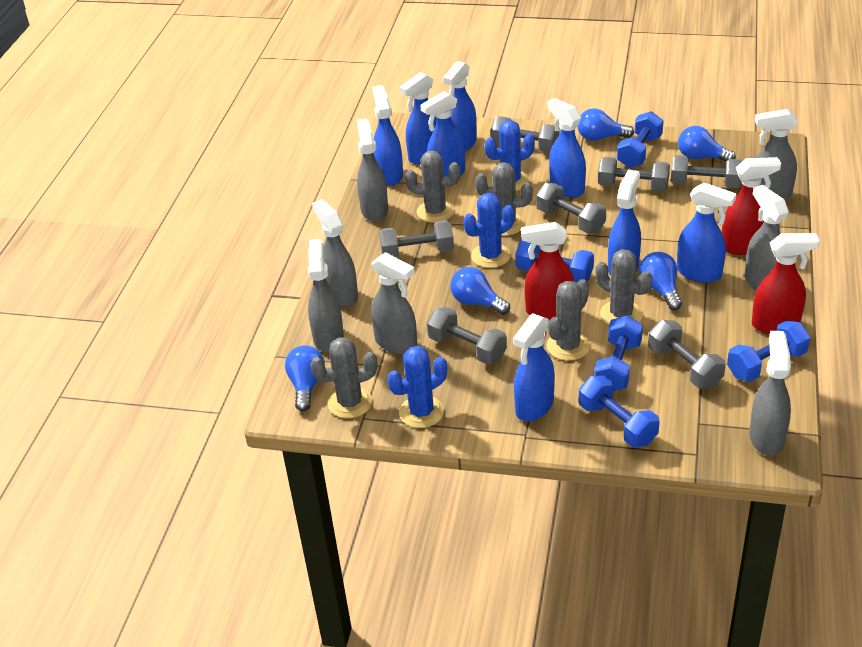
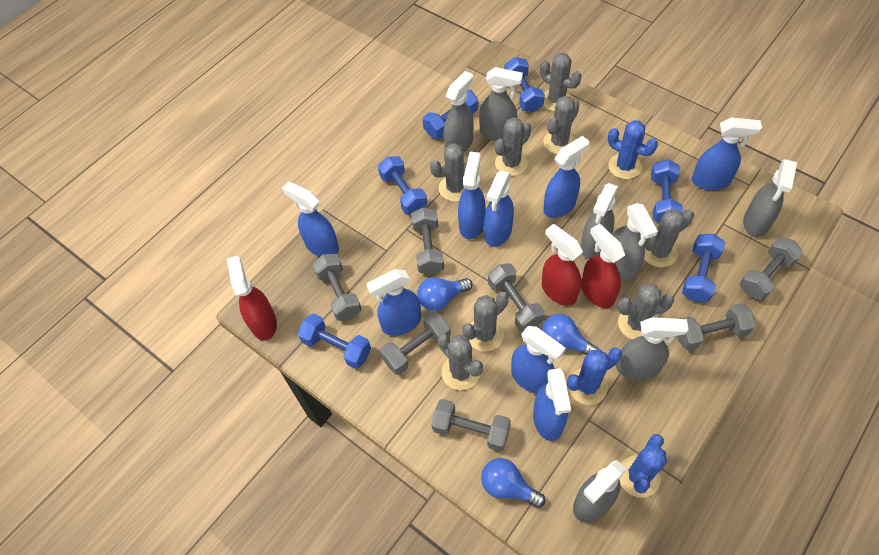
blue dumbbell: 5 -> 6
blue light bulb: 5 -> 3
grey cactus: 5 -> 8

